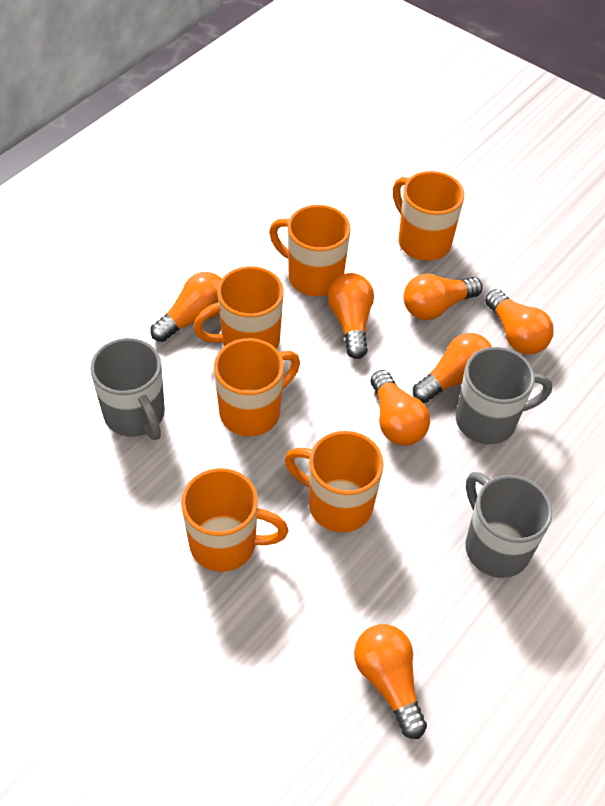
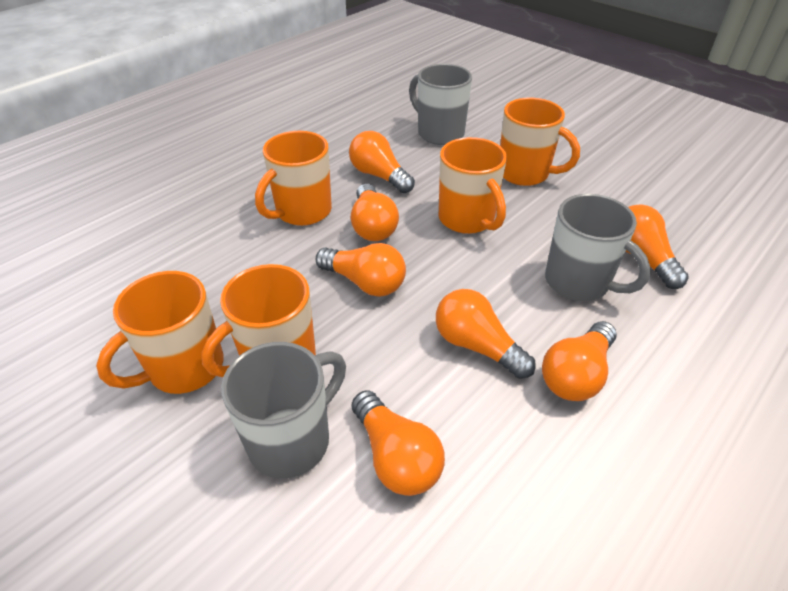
orange mug: 6 -> 5

